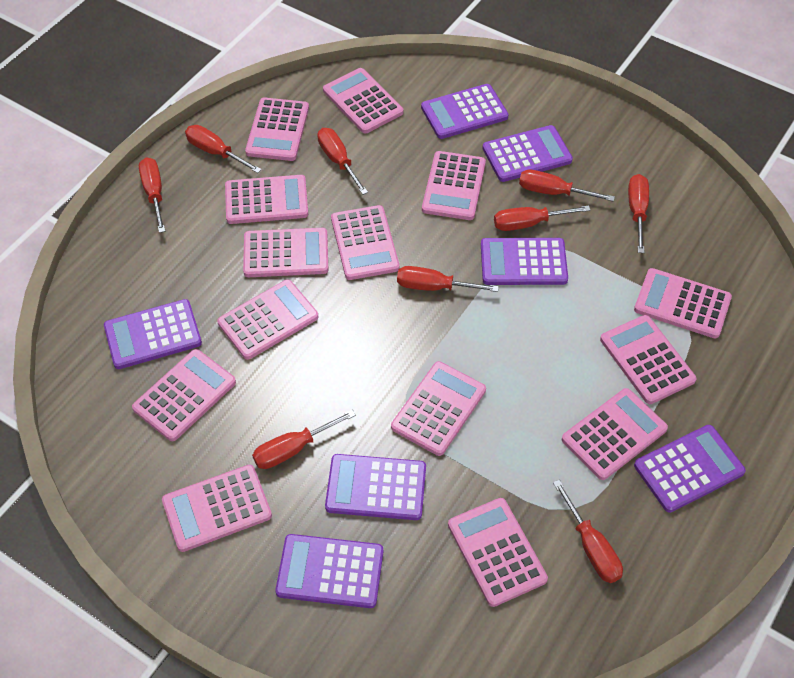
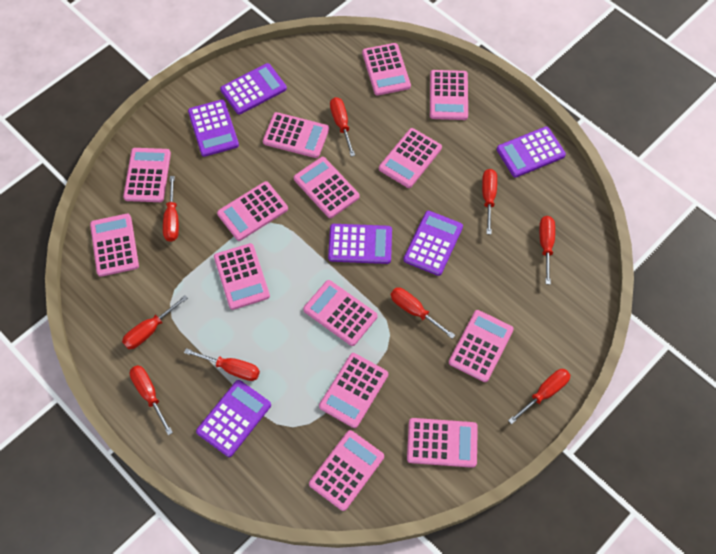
purple calculator: 7 -> 6

